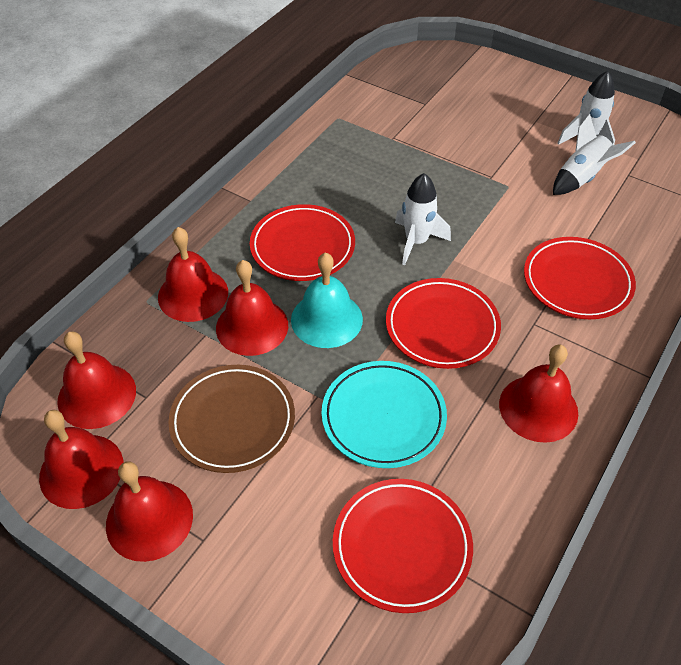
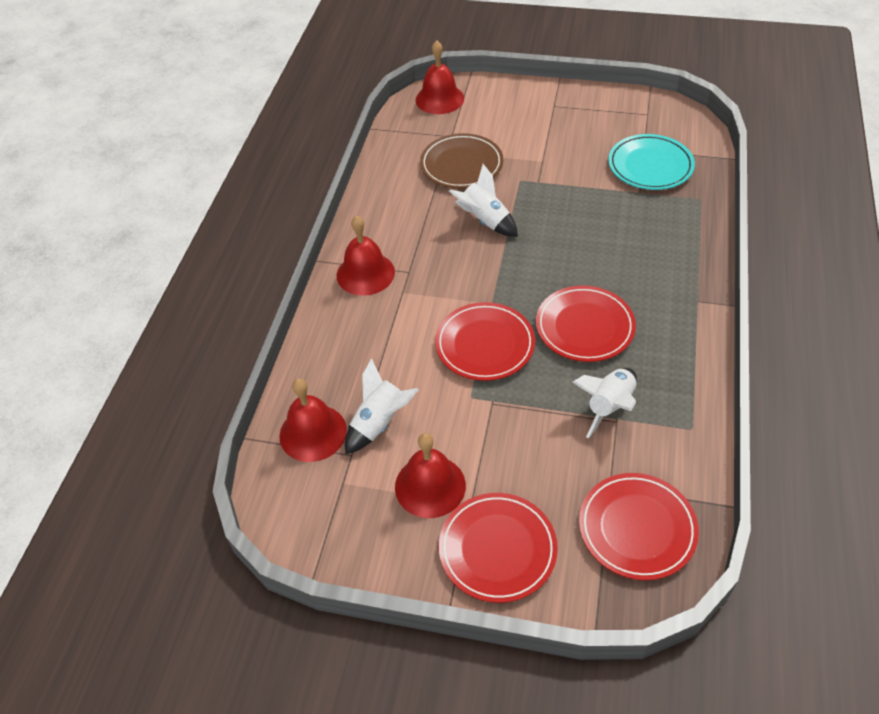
red bell: 6 -> 4
turquoise bell: 1 -> 0

